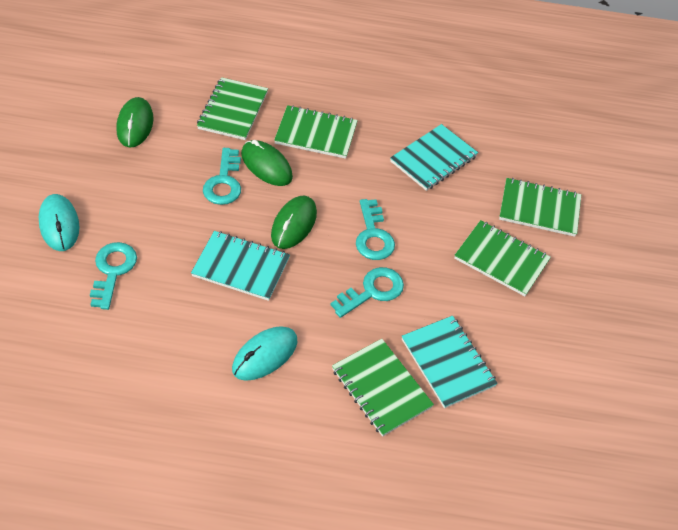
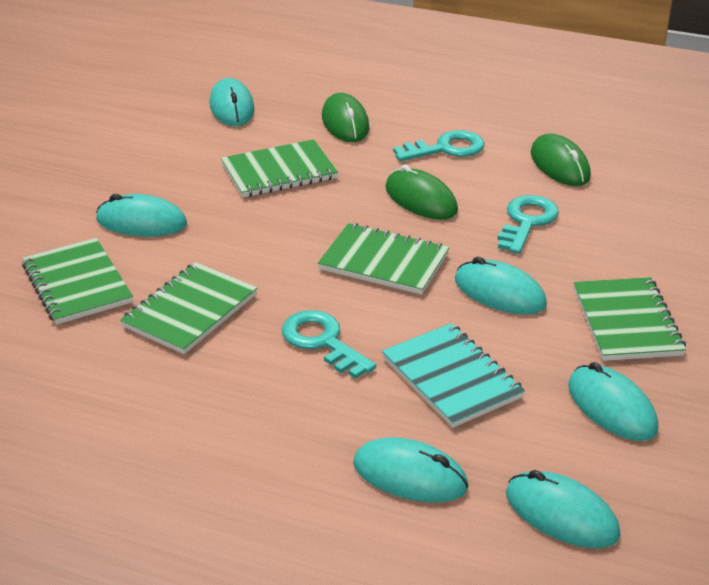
turquoise key: 4 -> 3
turquoise mouse: 2 -> 6
turquoise notebook: 3 -> 1

